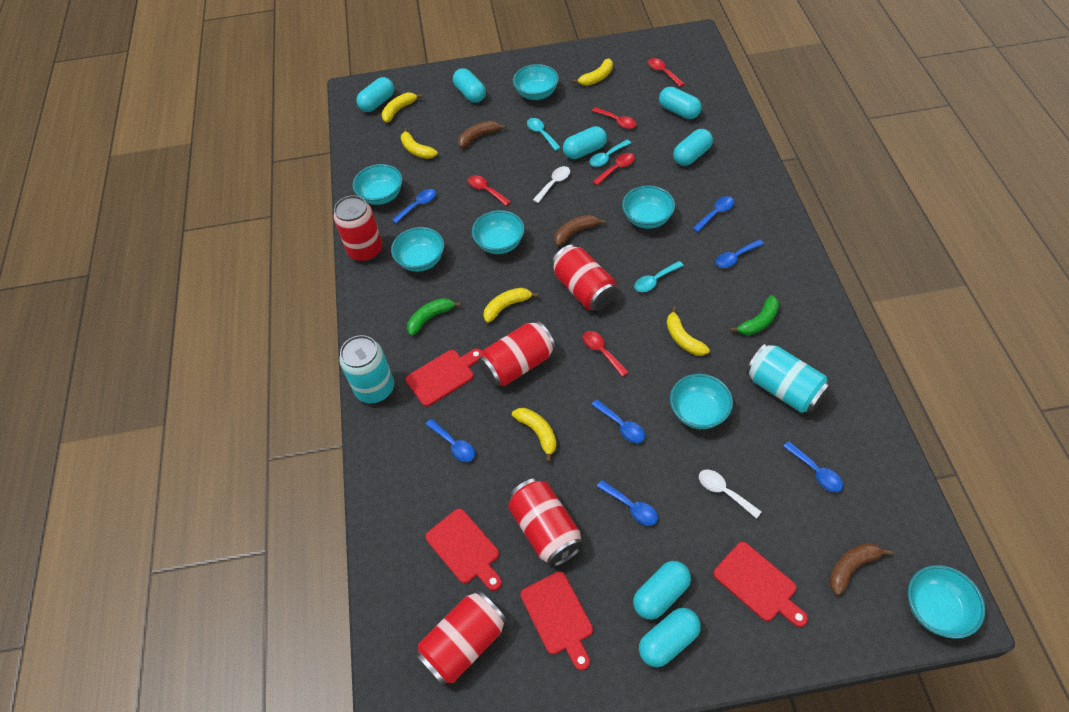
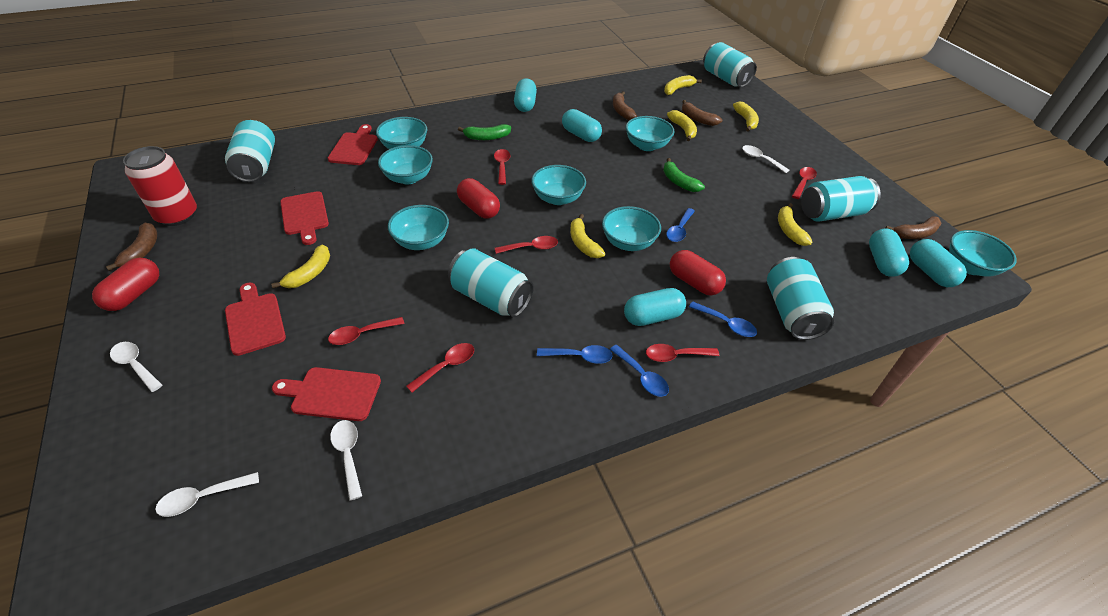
blue spoon: 7 -> 4
brown banana: 3 -> 4
red can: 5 -> 1
red capsule: 0 -> 3
red spoon: 5 -> 6
turquoise can: 2 -> 5
turquoise capsule: 7 -> 5
turquoise spoon: 3 -> 0
white spoon: 2 -> 4

